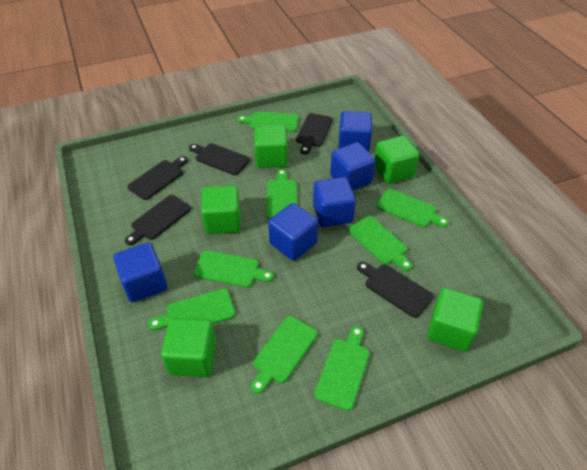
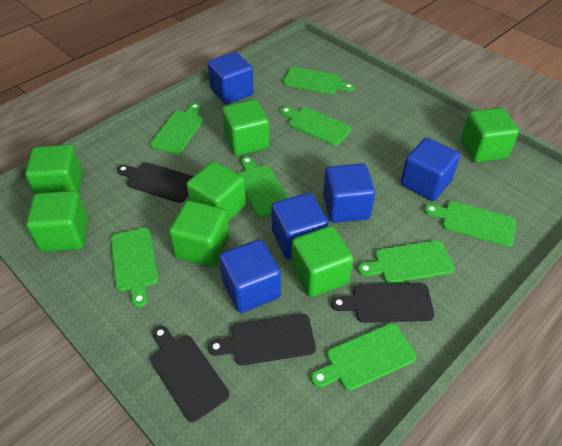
black cutting board: 5 -> 4
green cube: 5 -> 7

